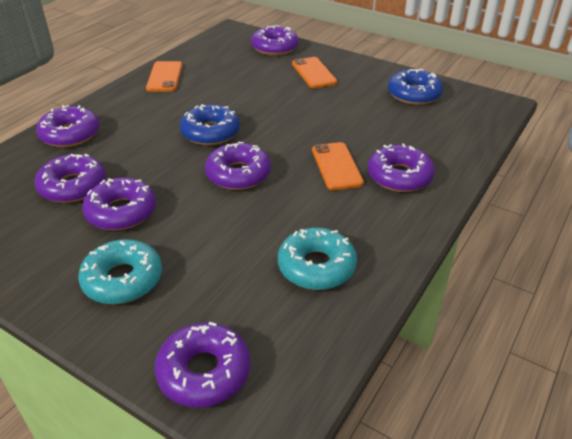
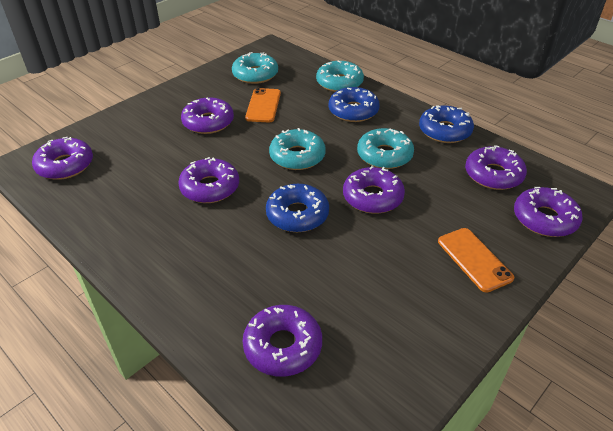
blue donut: 2 -> 3
orange phone: 3 -> 2
turquoise donut: 2 -> 4

